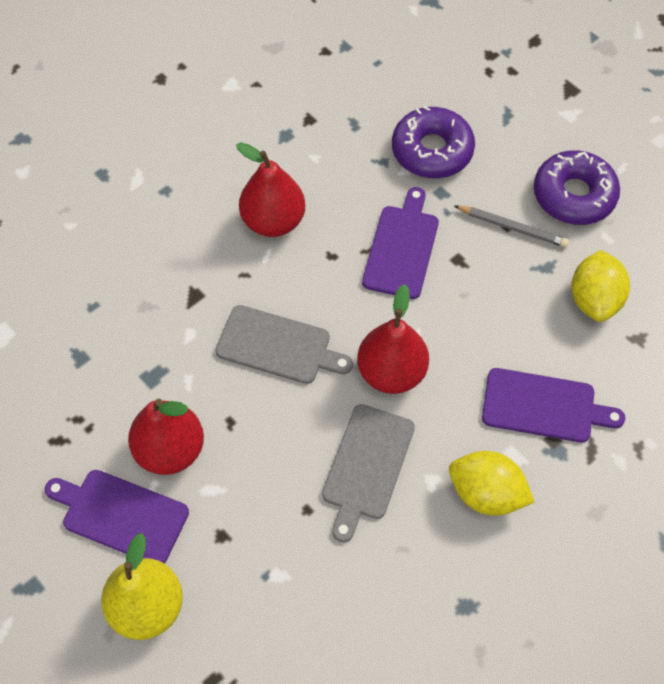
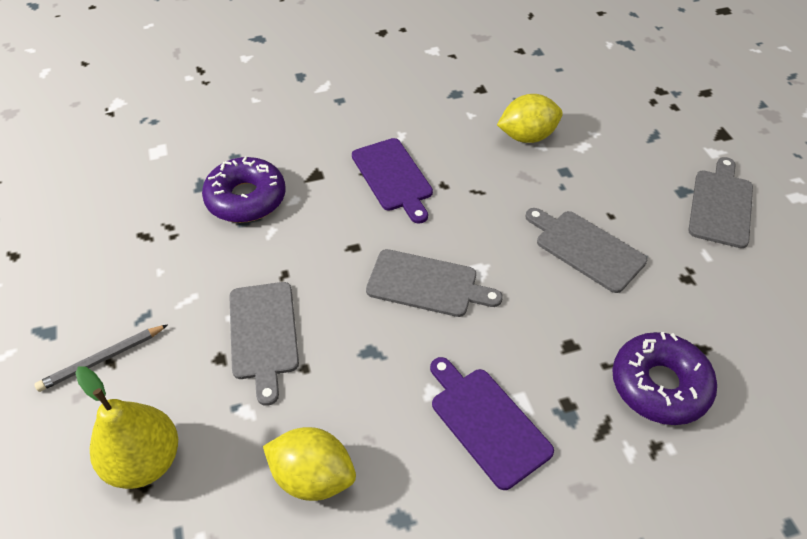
grey cutting board: 2 -> 4
purple cutting board: 3 -> 2
red pear: 3 -> 0

